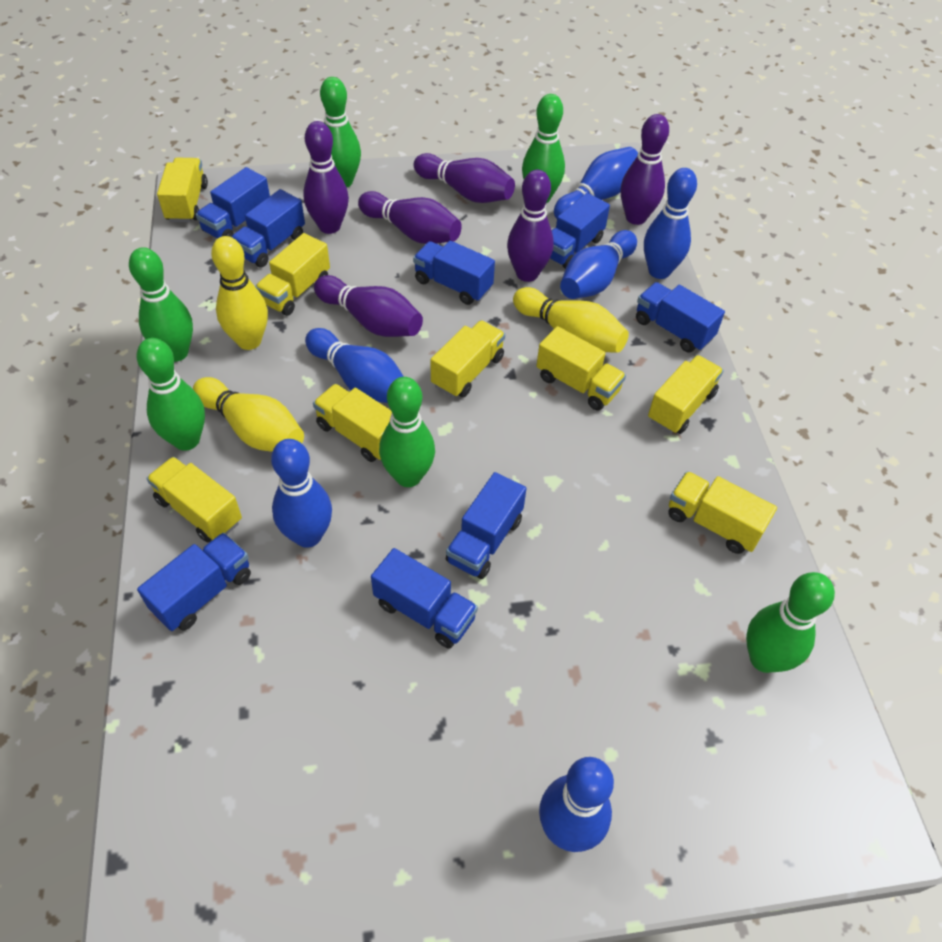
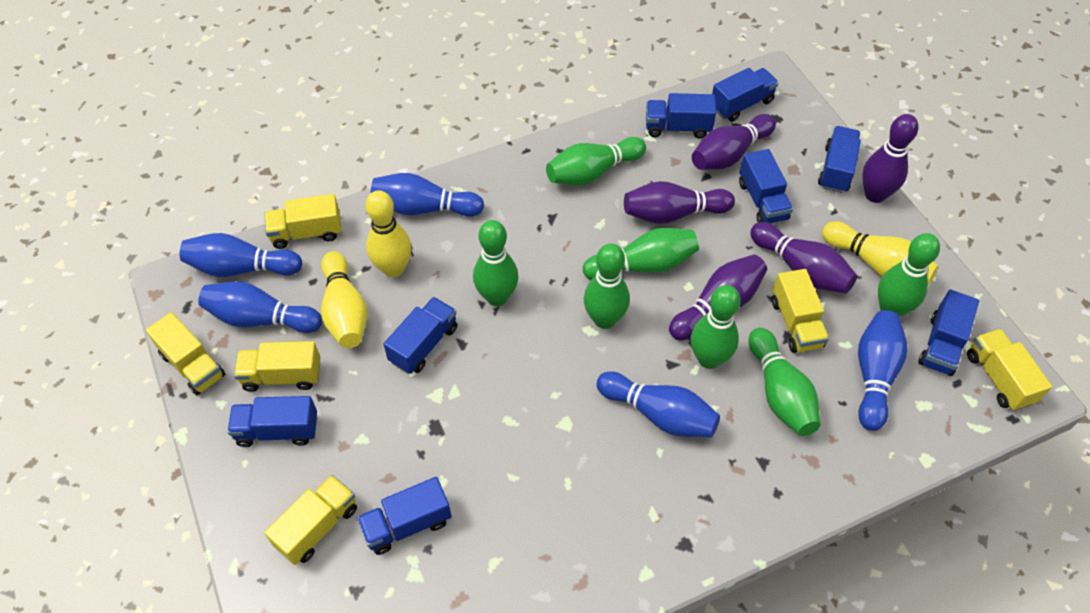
blue bowling pin: 6 -> 5
green bowling pin: 6 -> 7
purple bowling pin: 6 -> 5
yellow truck: 8 -> 6

